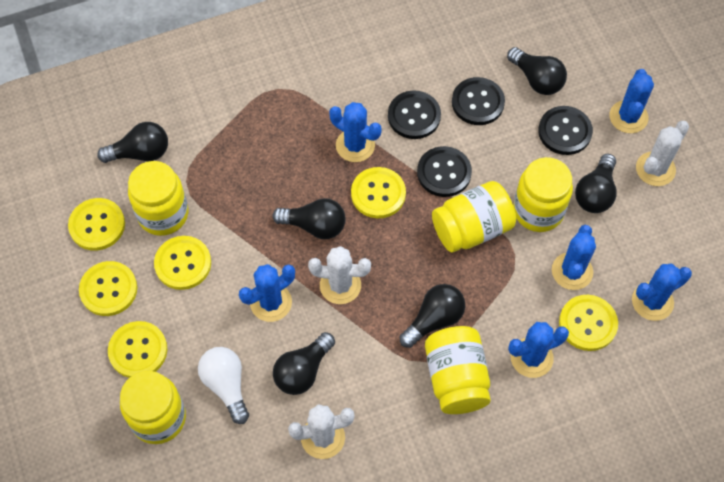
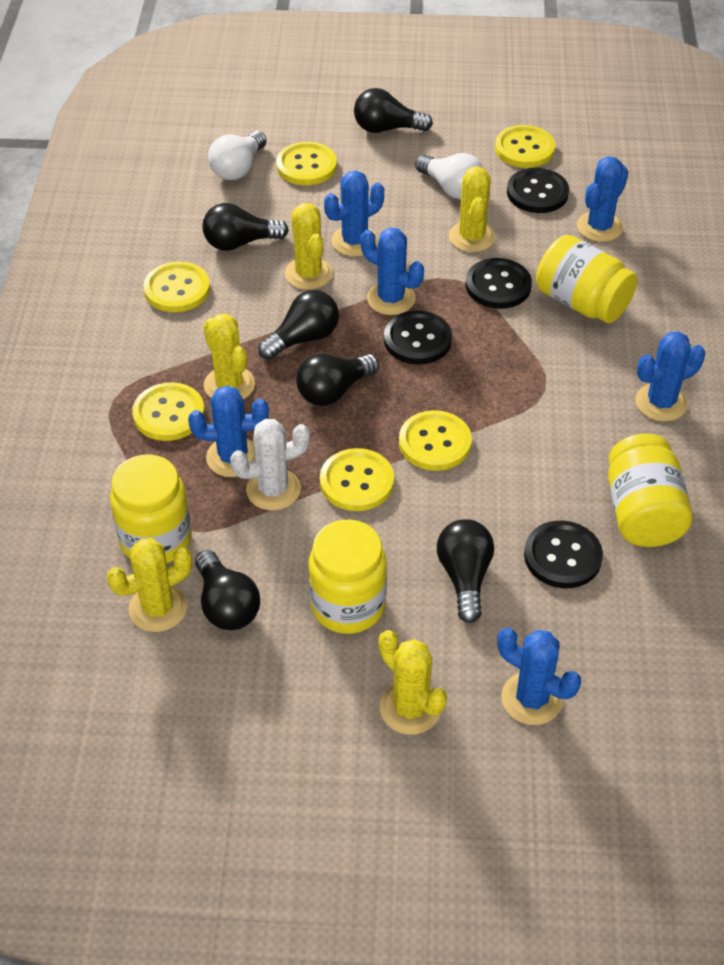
white cactus: 3 -> 1
white light bulb: 1 -> 2
yellow cactus: 0 -> 5
yellow jar: 5 -> 4

